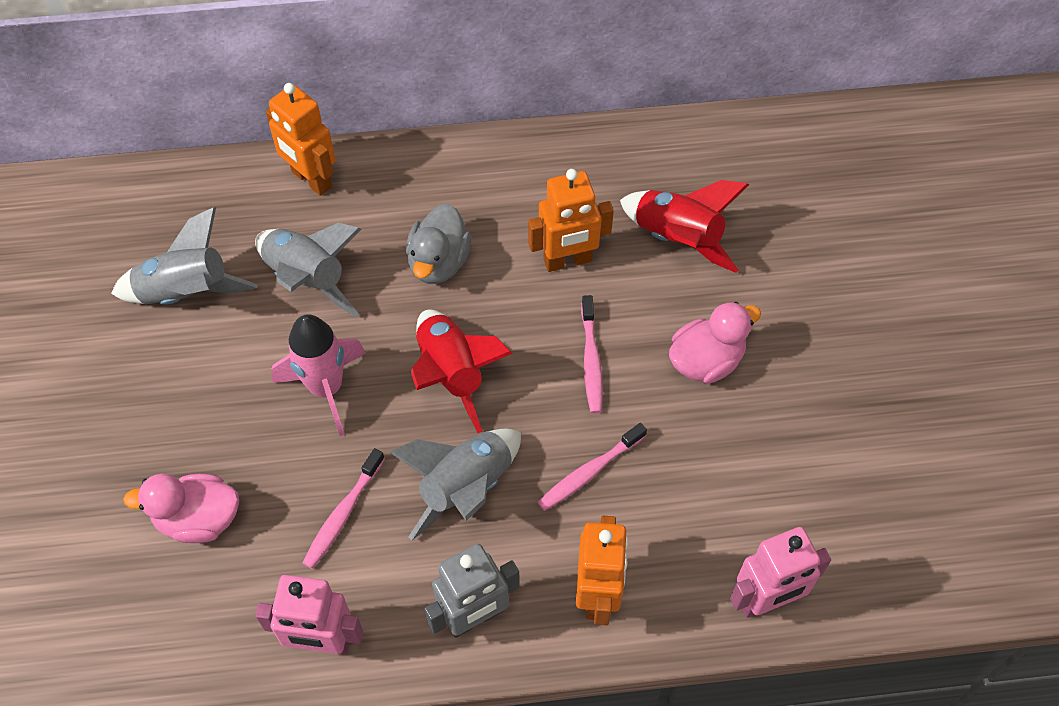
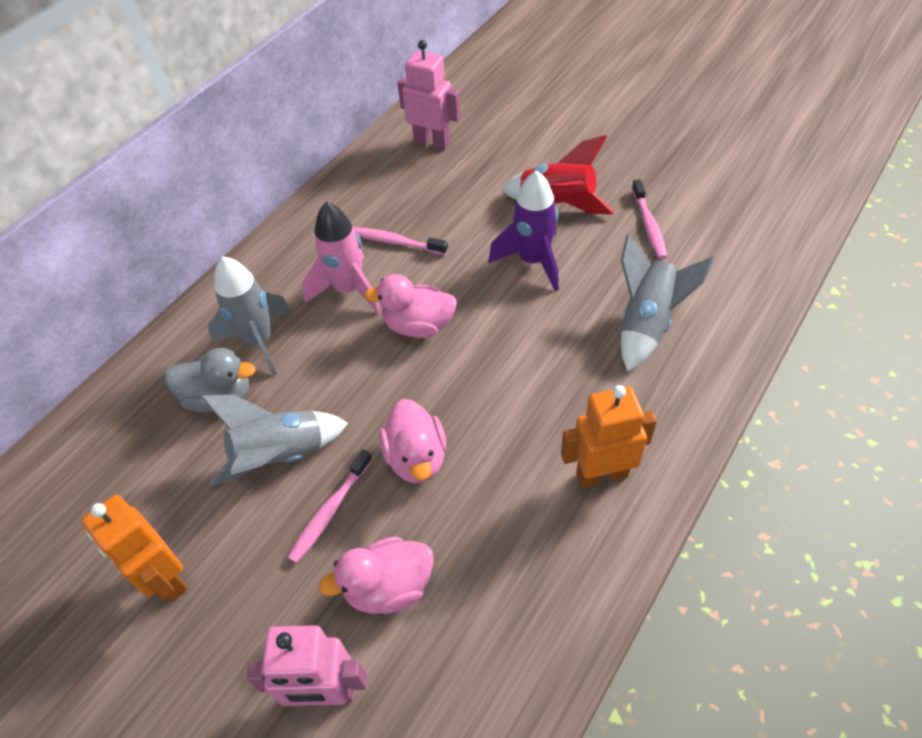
grey robot: 1 -> 0
orange robot: 3 -> 2
pink duck: 2 -> 3
purple rocket: 0 -> 1
red rocket: 2 -> 1

